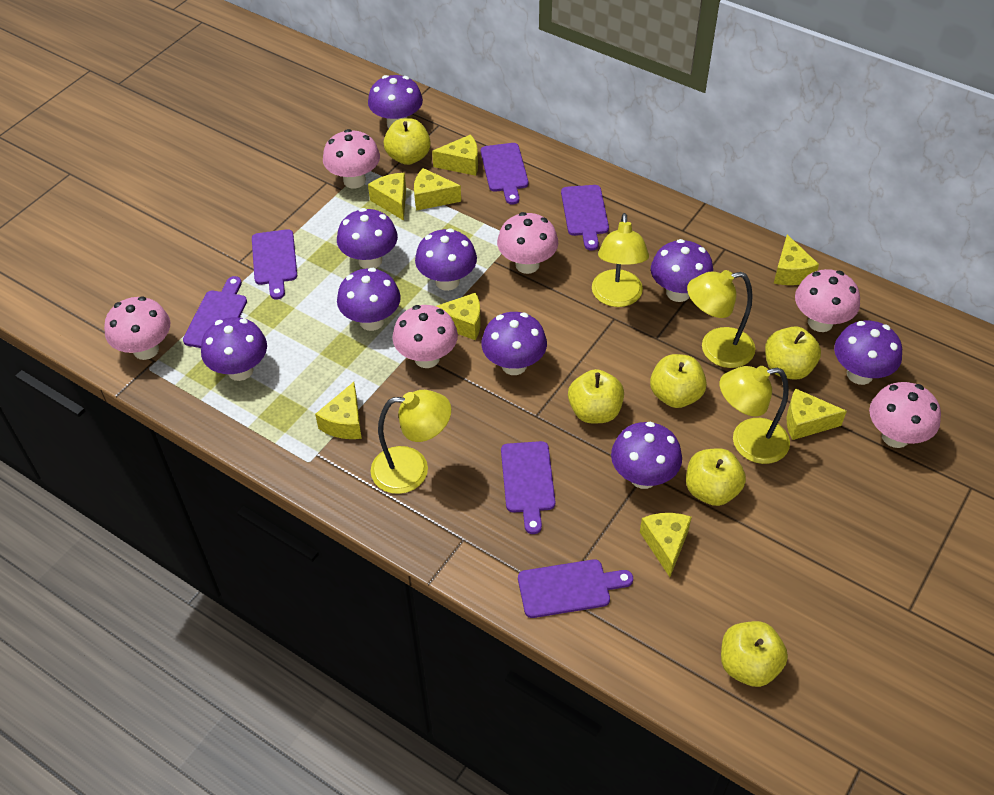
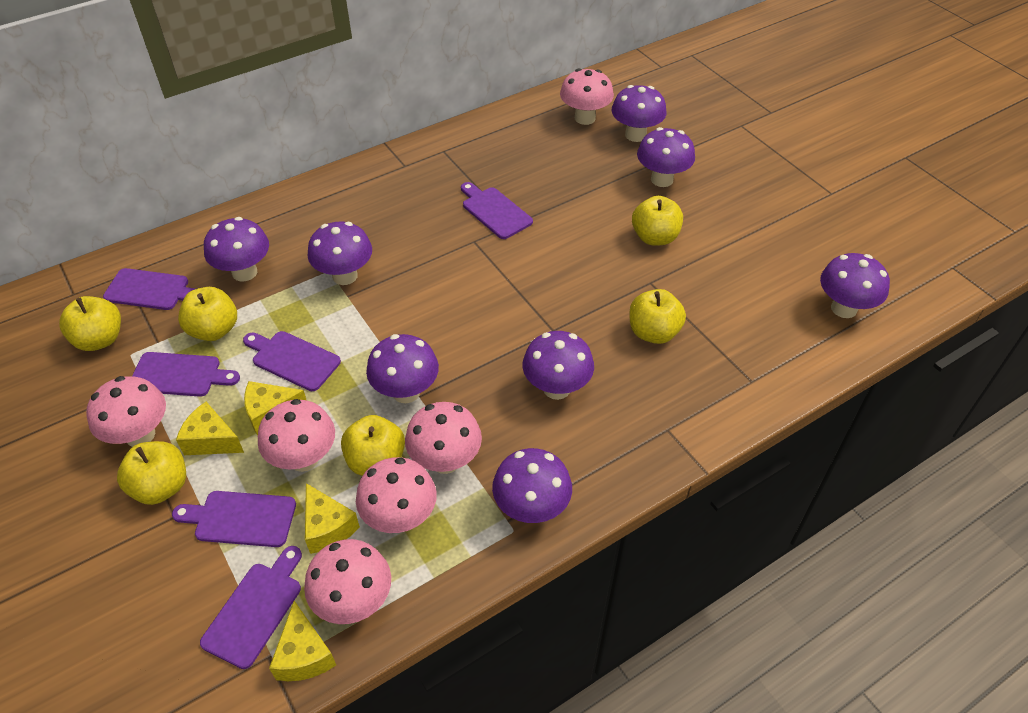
purple mushroom: 9 -> 8
yellow cheese: 8 -> 4
yellow lamp: 4 -> 0

